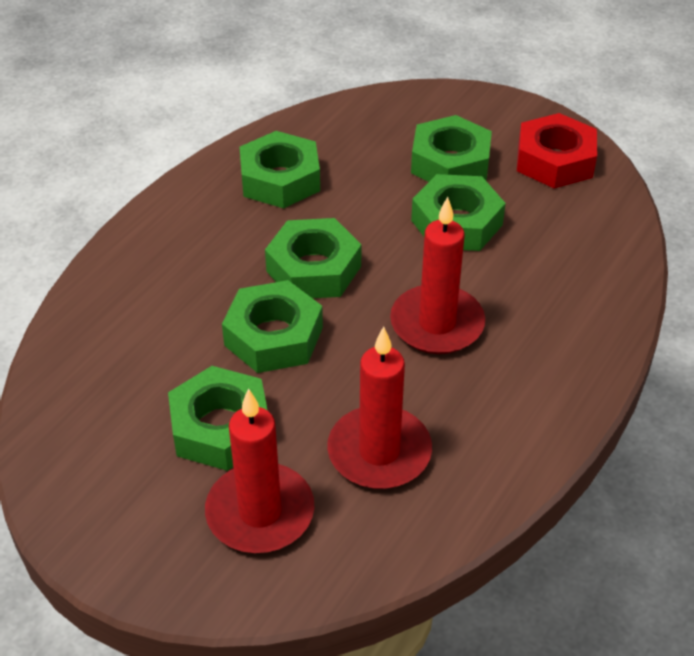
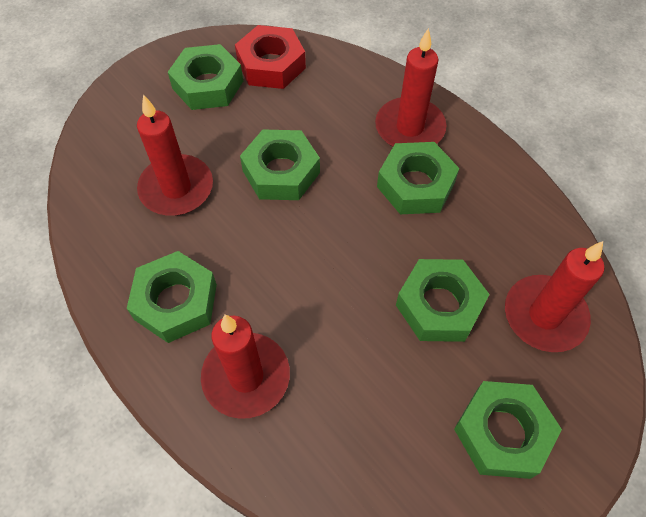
red candle: 3 -> 4

